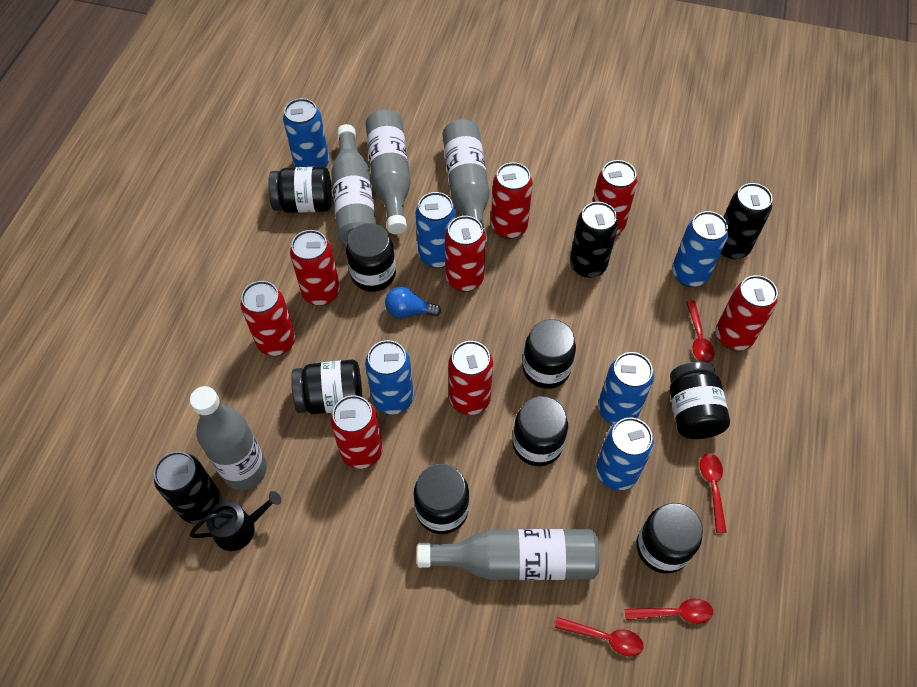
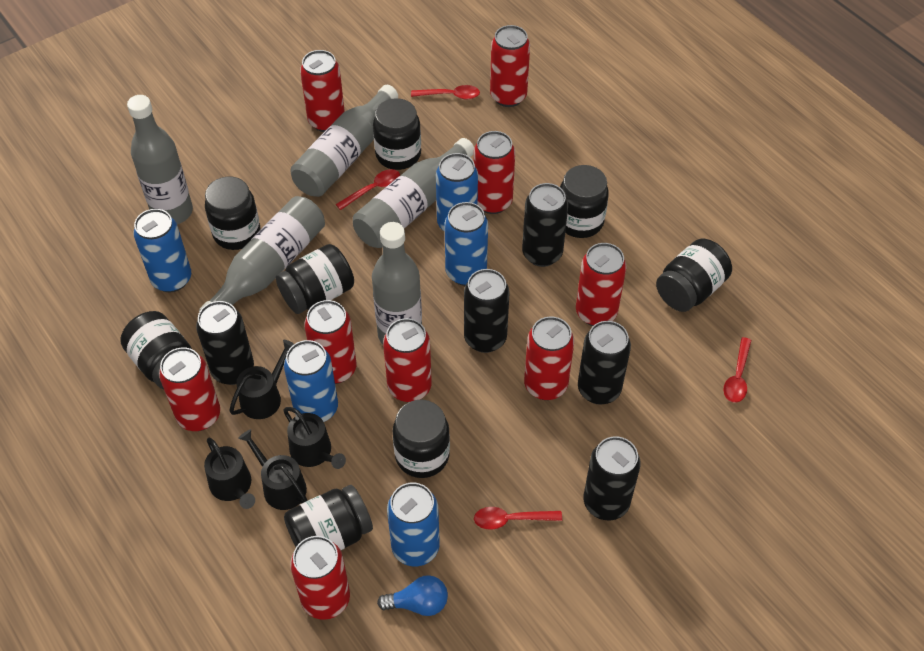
black can: 3 -> 5
black watering can: 1 -> 4
blue can: 6 -> 5
red can: 8 -> 9

